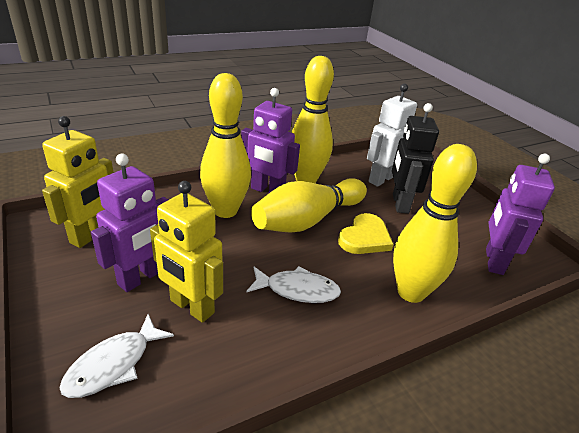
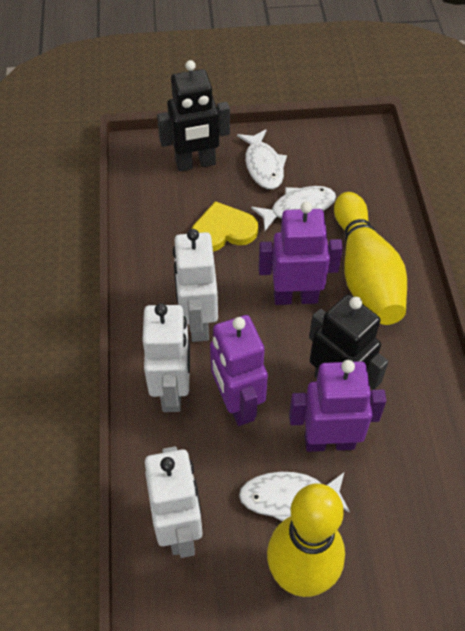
black robot: 1 -> 2
white fish: 2 -> 3
white robot: 1 -> 3
yellow bowling pin: 4 -> 2
yellow robot: 2 -> 0

